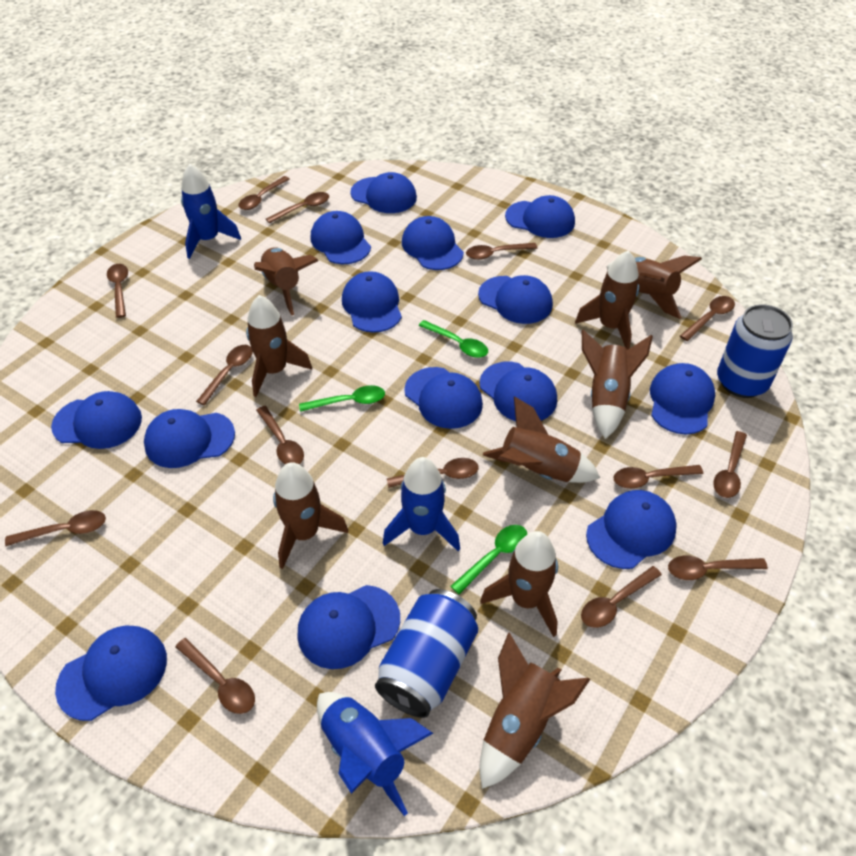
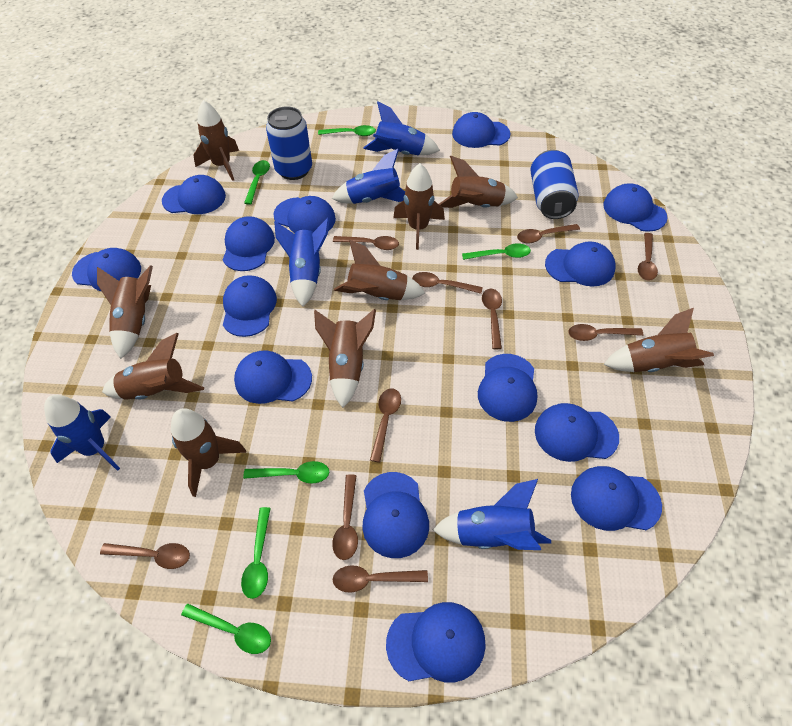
blue rocket: 3 -> 5
brown spoon: 14 -> 10
green spoon: 3 -> 6

